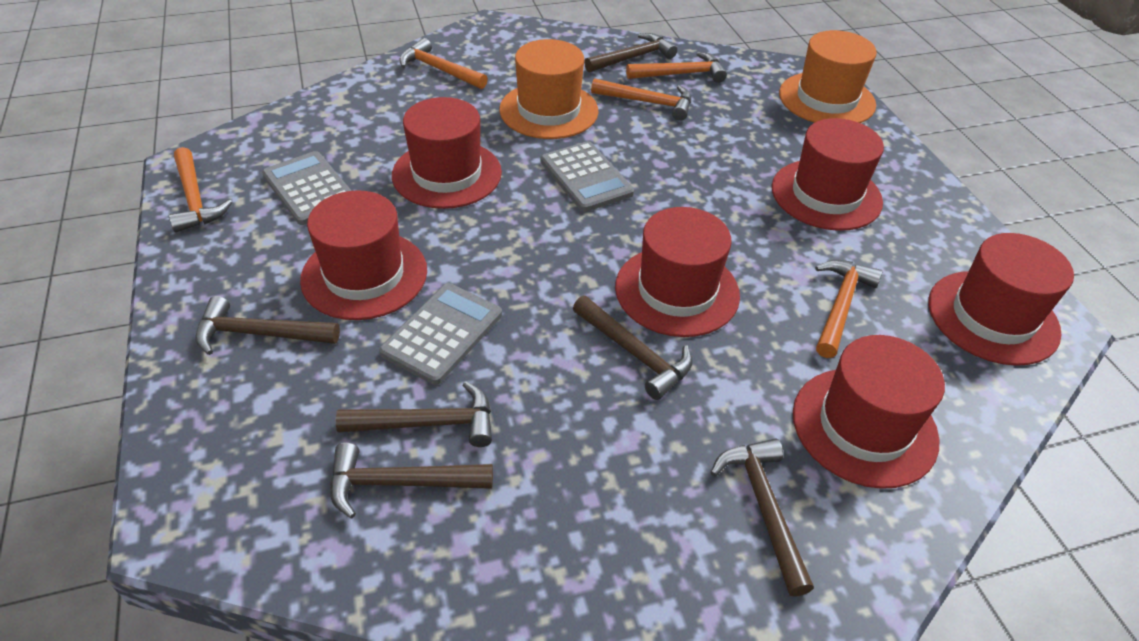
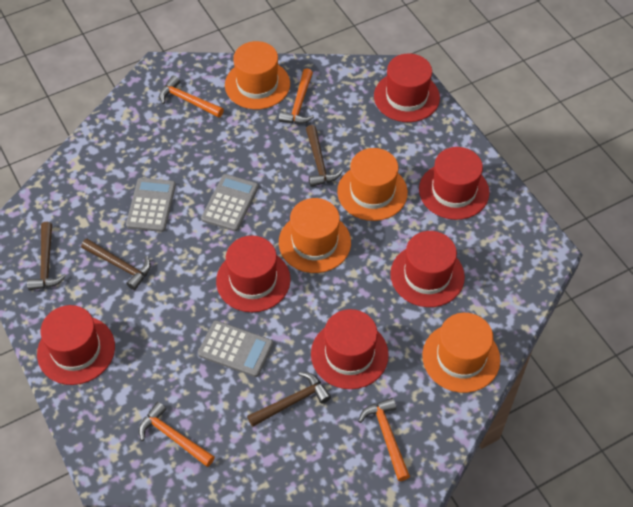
brown hammer: 6 -> 4
orange hammer: 5 -> 4
orange hat: 2 -> 4

